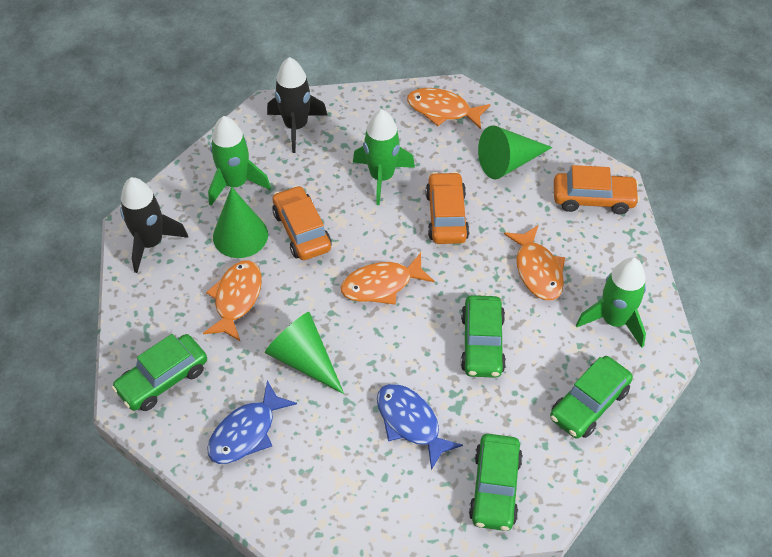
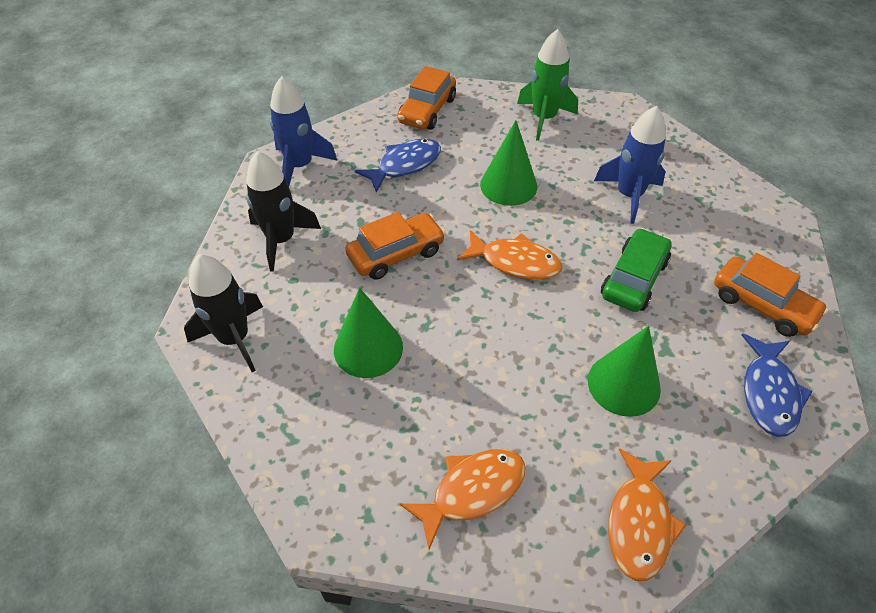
blue rocket: 0 -> 2
green car: 4 -> 1
green rocket: 3 -> 1
orange fish: 4 -> 3

